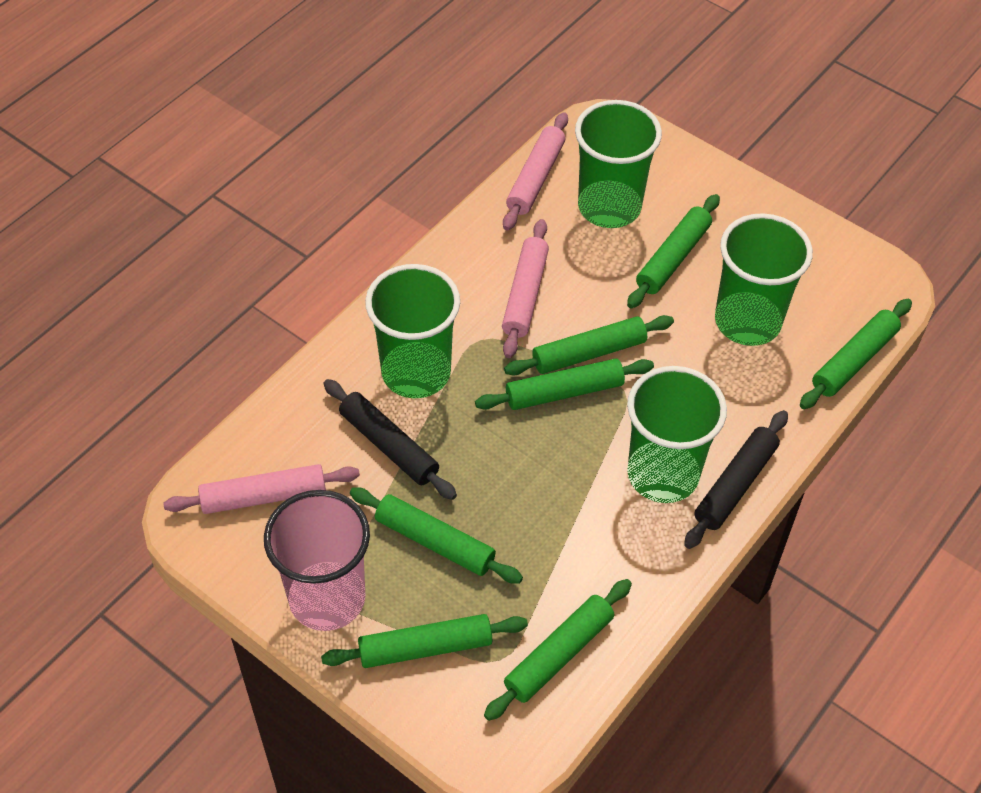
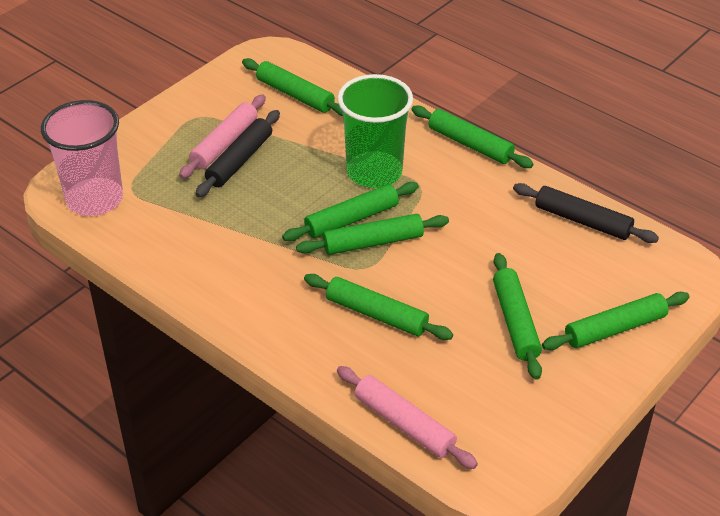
green cup: 4 -> 1
pink rolling pin: 3 -> 2

